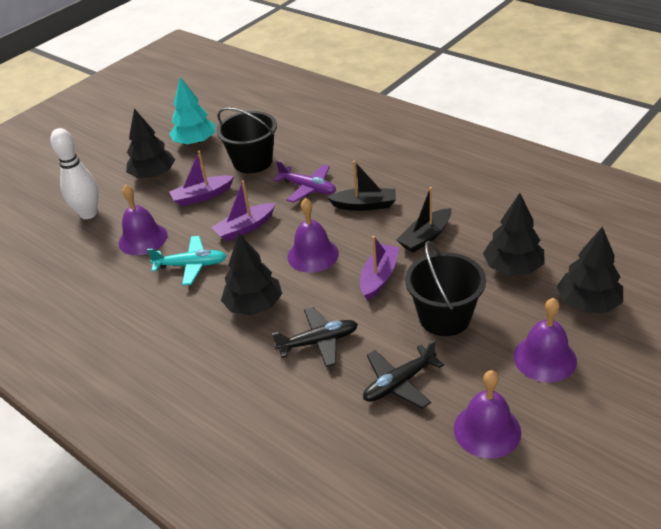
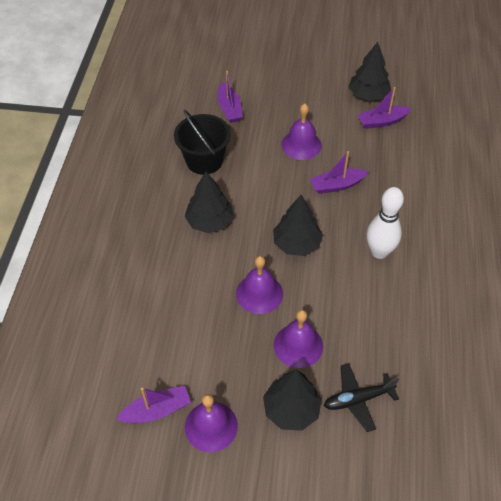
black boat: 2 -> 0
black bucket: 2 -> 1
black plane: 2 -> 1
purple boat: 3 -> 4
purple plane: 1 -> 0
turquoise plane: 1 -> 0
turquoise tree: 1 -> 0

